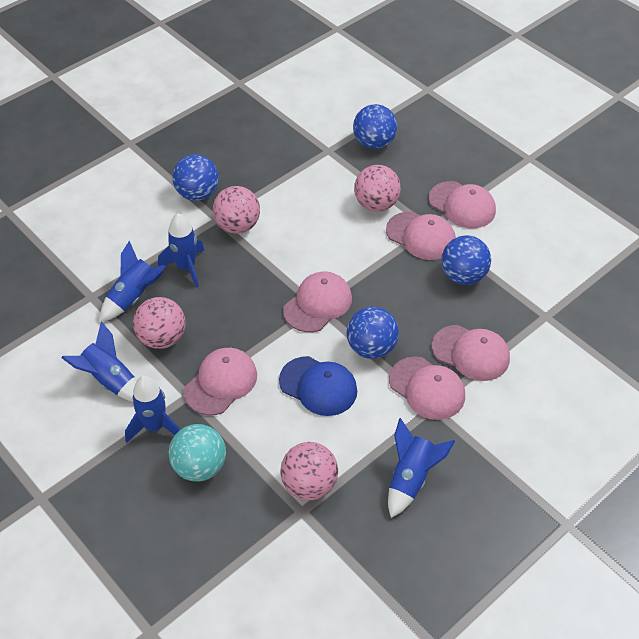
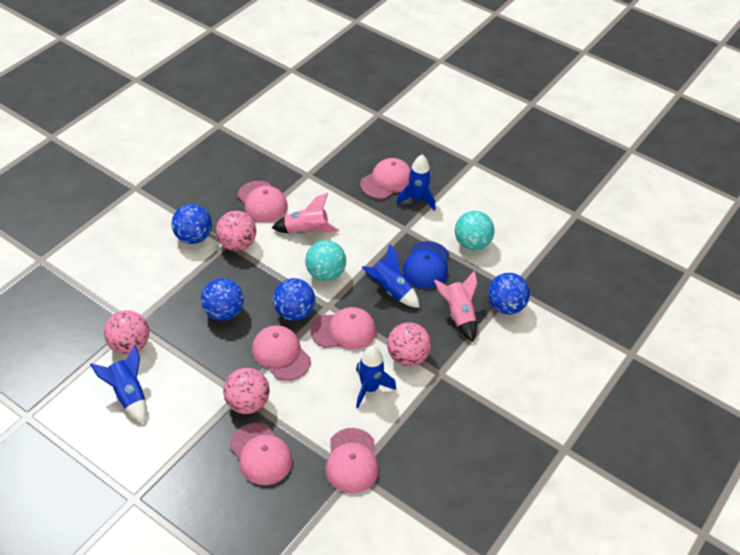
blue rocket: 5 -> 4
pink rocket: 0 -> 2
turquoise ball: 1 -> 2

